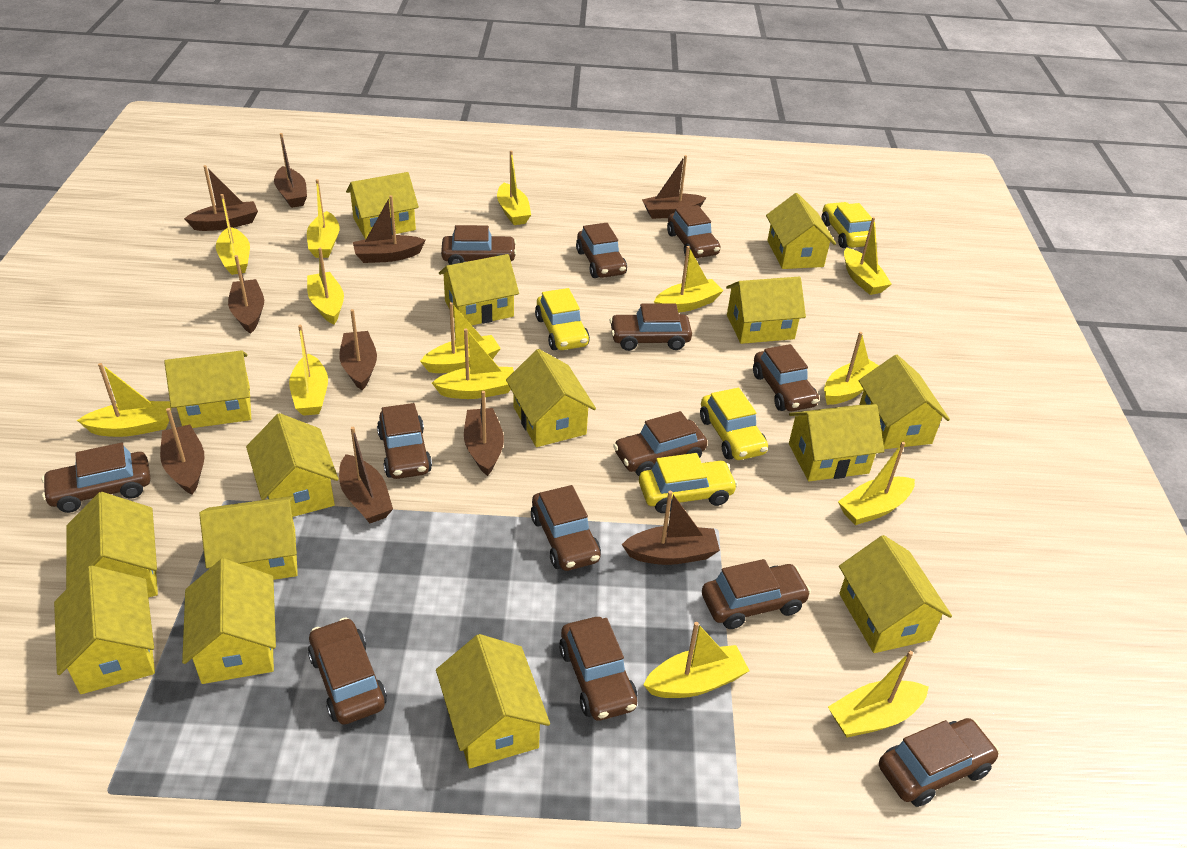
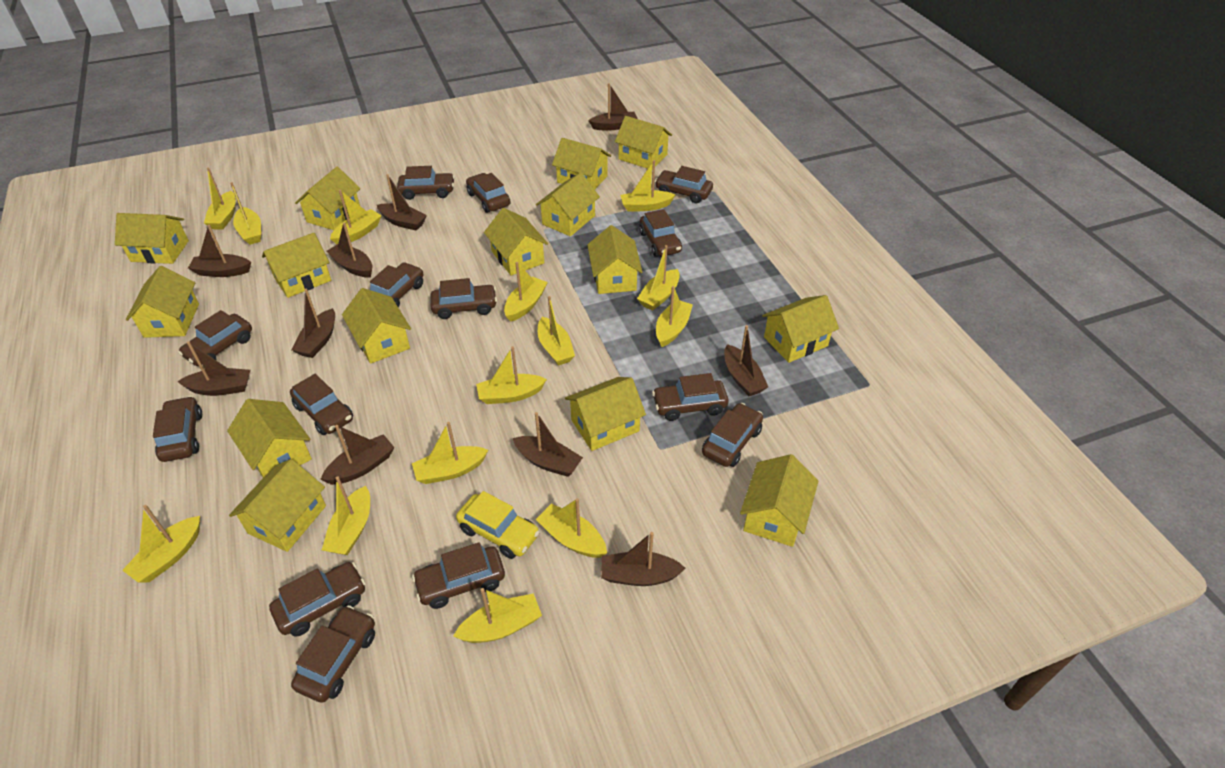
brown car: 13 -> 14
yellow car: 4 -> 1

